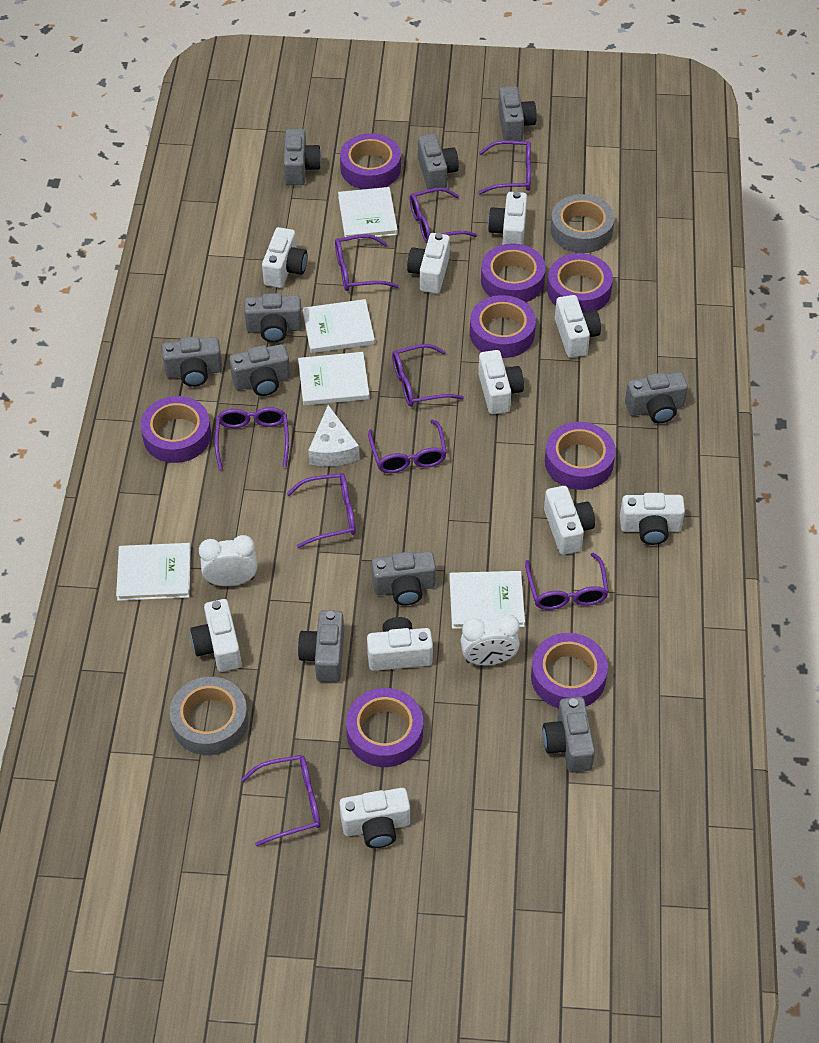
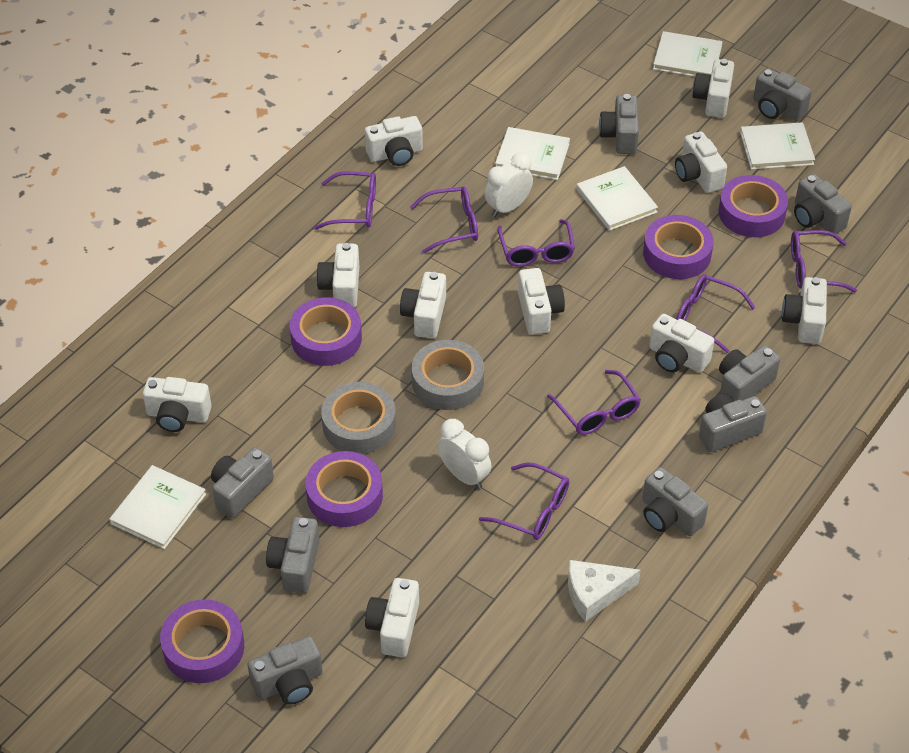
grey camera: 10 -> 9
purple glasses: 9 -> 7
purple tape: 8 -> 5

